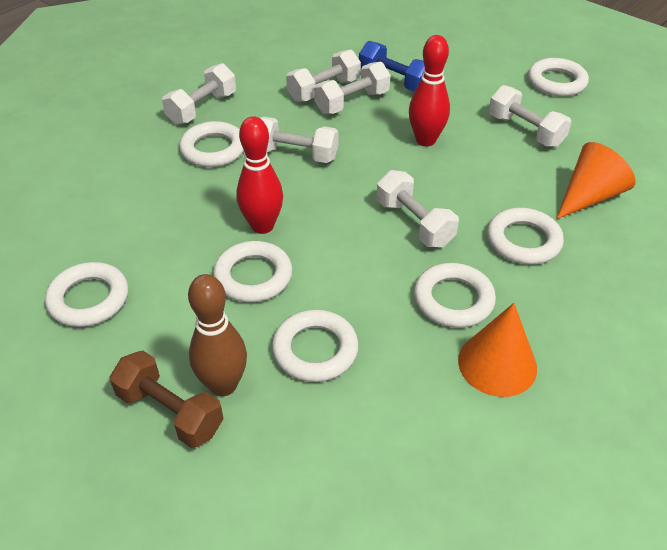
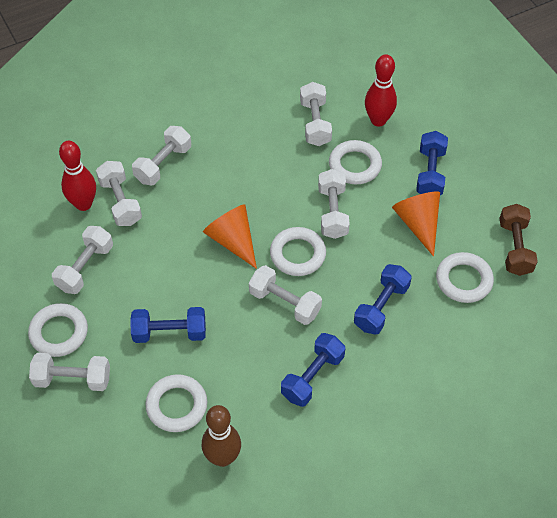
blue dumbbell: 1 -> 4
white dumbbell: 6 -> 7
white ring: 7 -> 5

